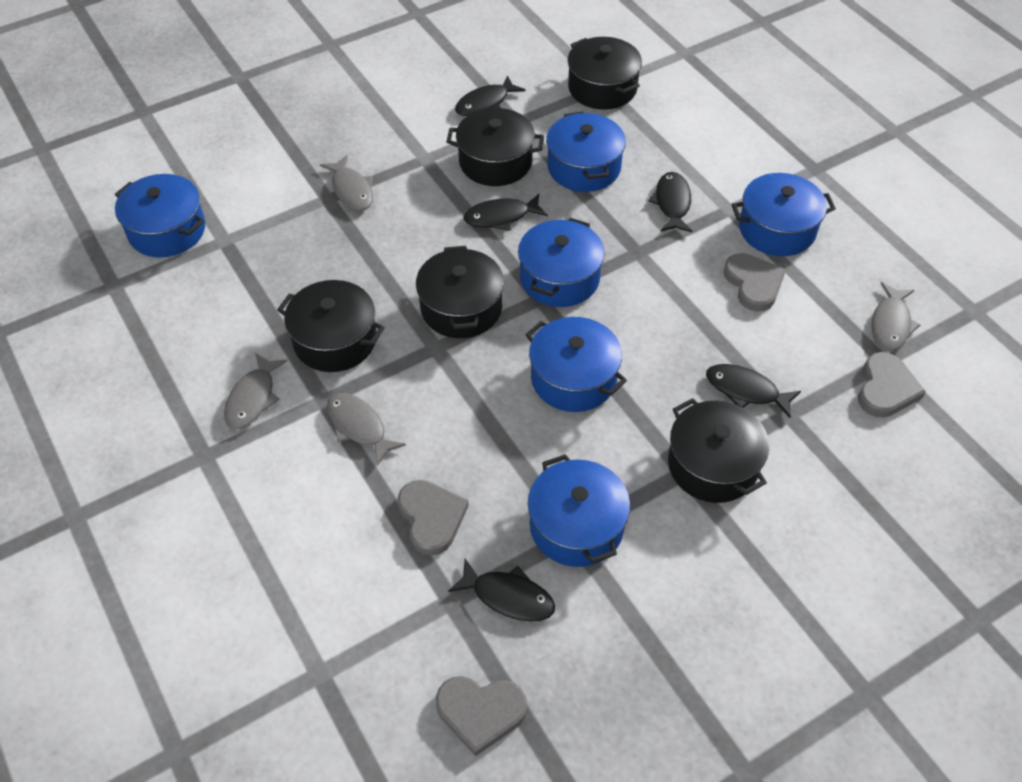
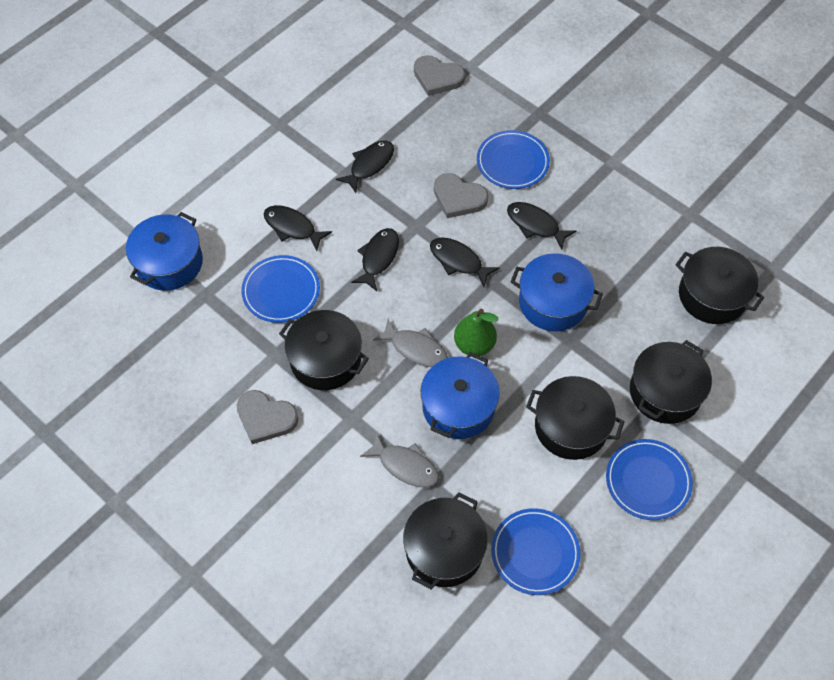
blue plate: 0 -> 4
blue pot: 6 -> 3
green pear: 0 -> 1
grey fish: 4 -> 2
grey heart: 4 -> 3

